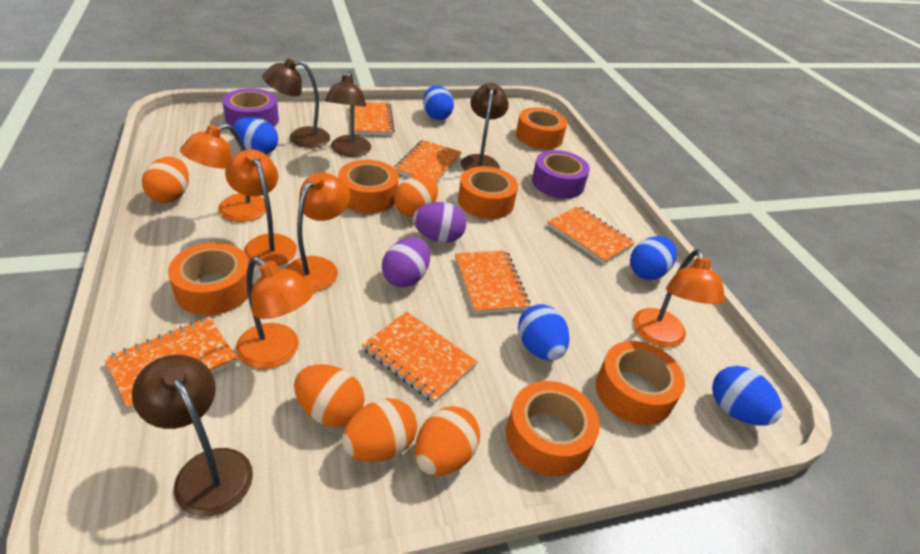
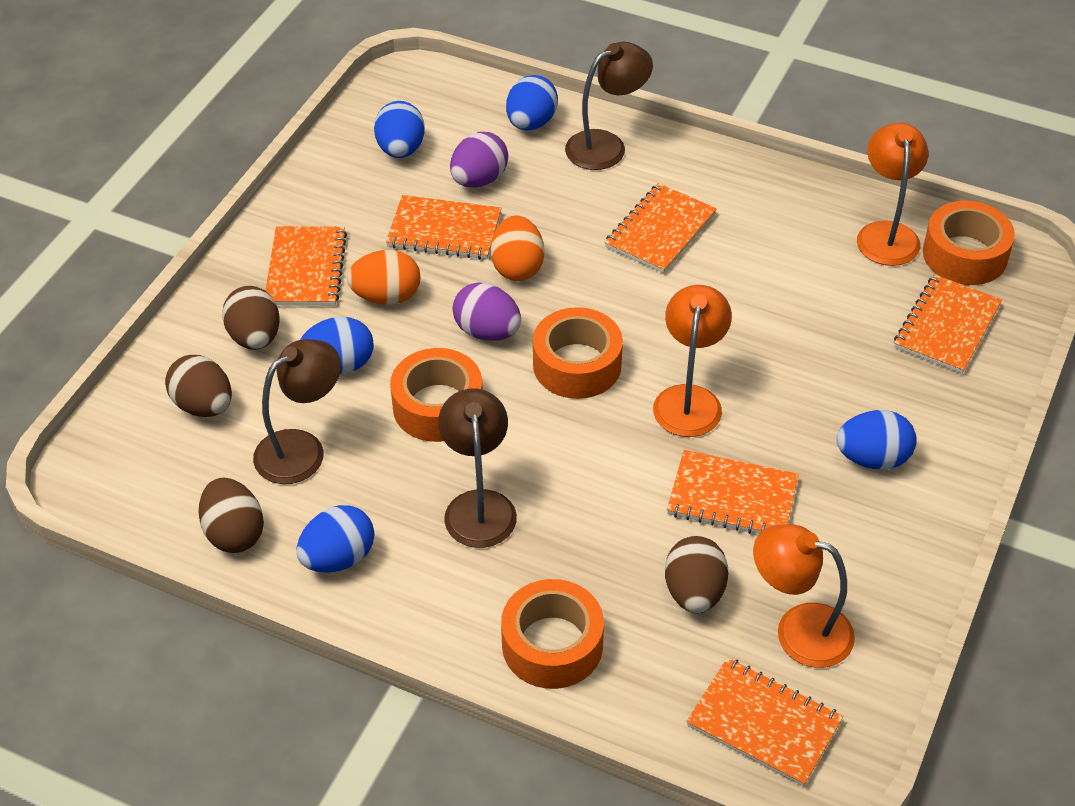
brown egg: 0 -> 4
brown lamp: 4 -> 3
orange egg: 5 -> 2
orange lamp: 5 -> 3
orange tape: 6 -> 4
purple tape: 2 -> 0

